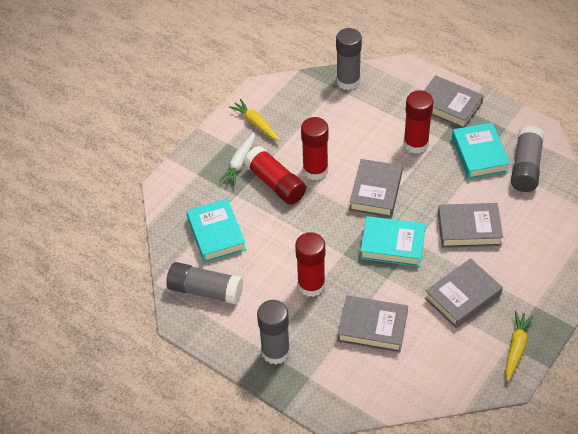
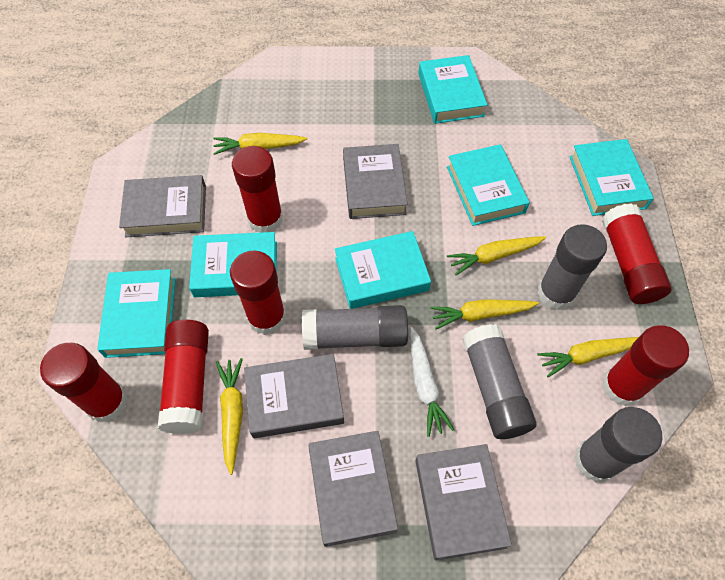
red glue stick: 4 -> 6
turquoise book: 3 -> 6
yellow carrot: 2 -> 5

